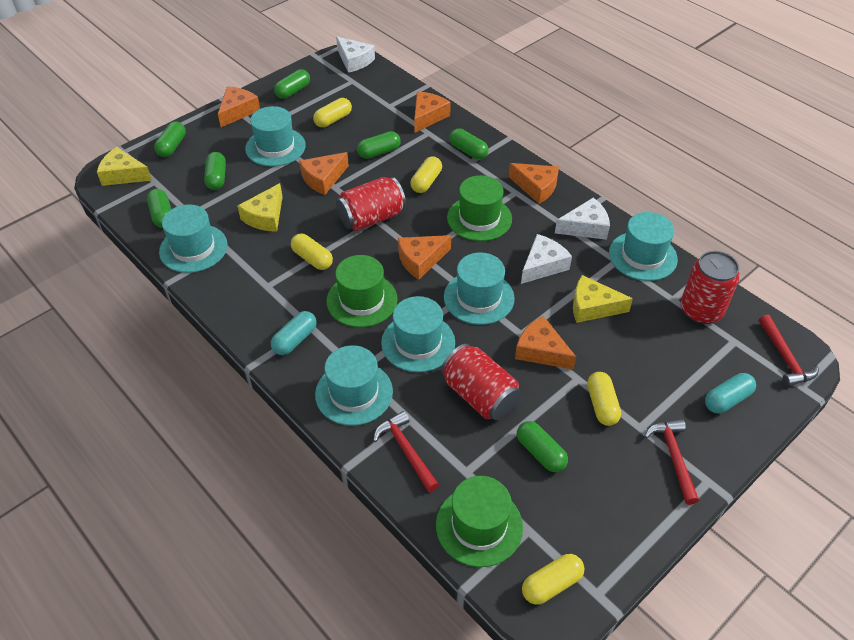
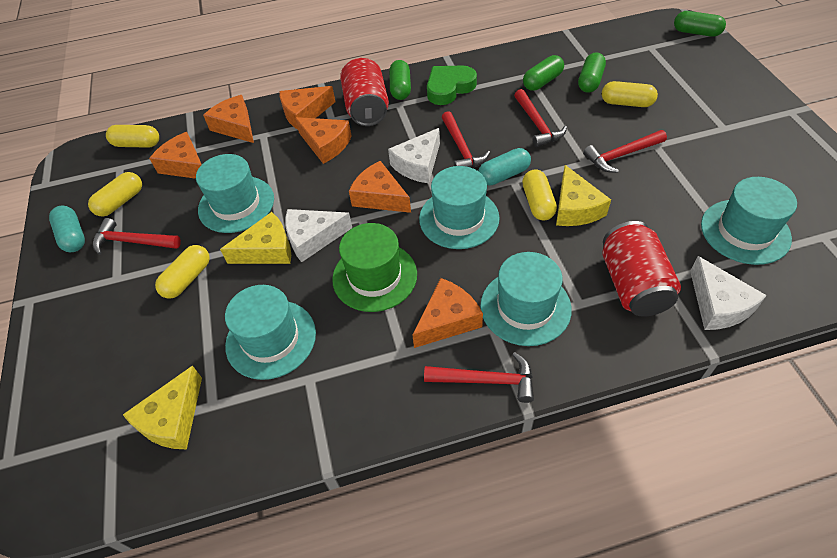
green capsule: 7 -> 4
green hat: 3 -> 1
green heart: 0 -> 1
red can: 3 -> 2
red hammer: 3 -> 5
turquoise hat: 6 -> 5

